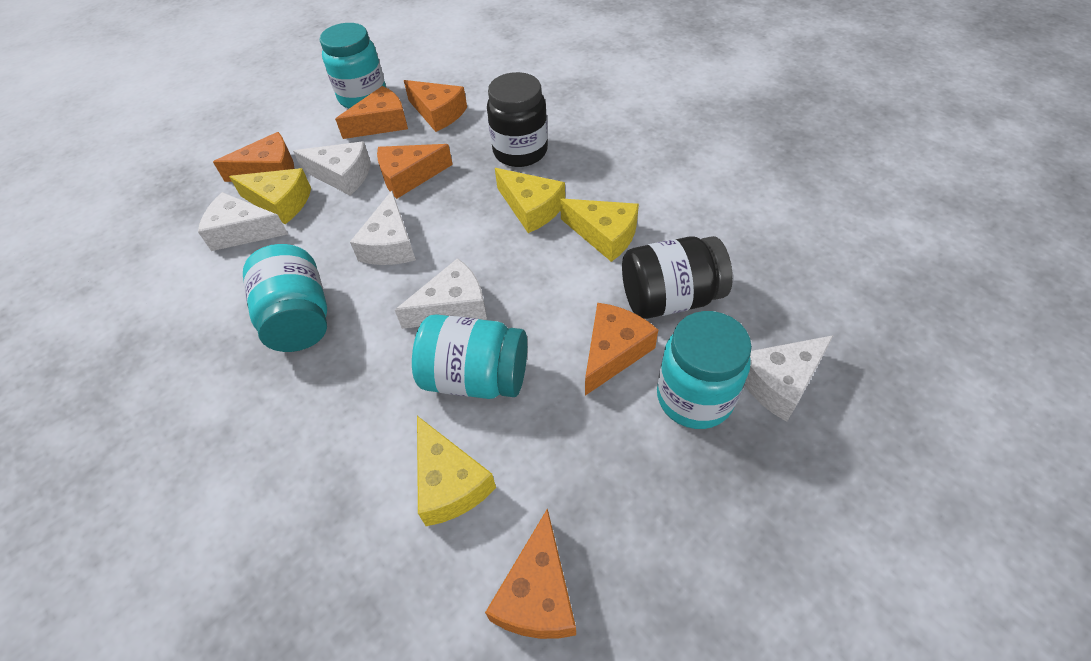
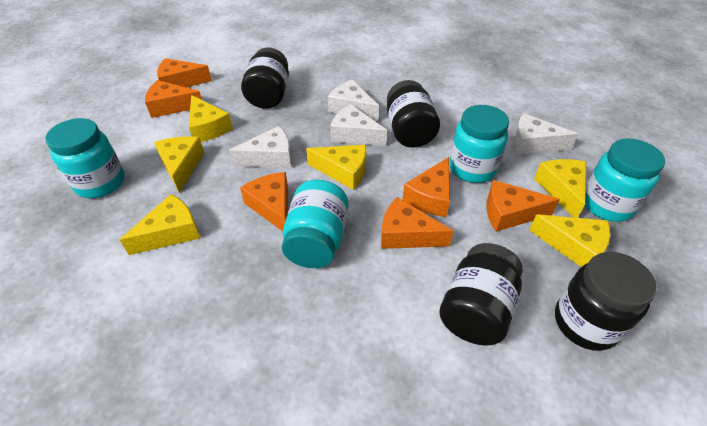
black jar: 2 -> 4
white cheese: 5 -> 4
yellow cheese: 4 -> 6

